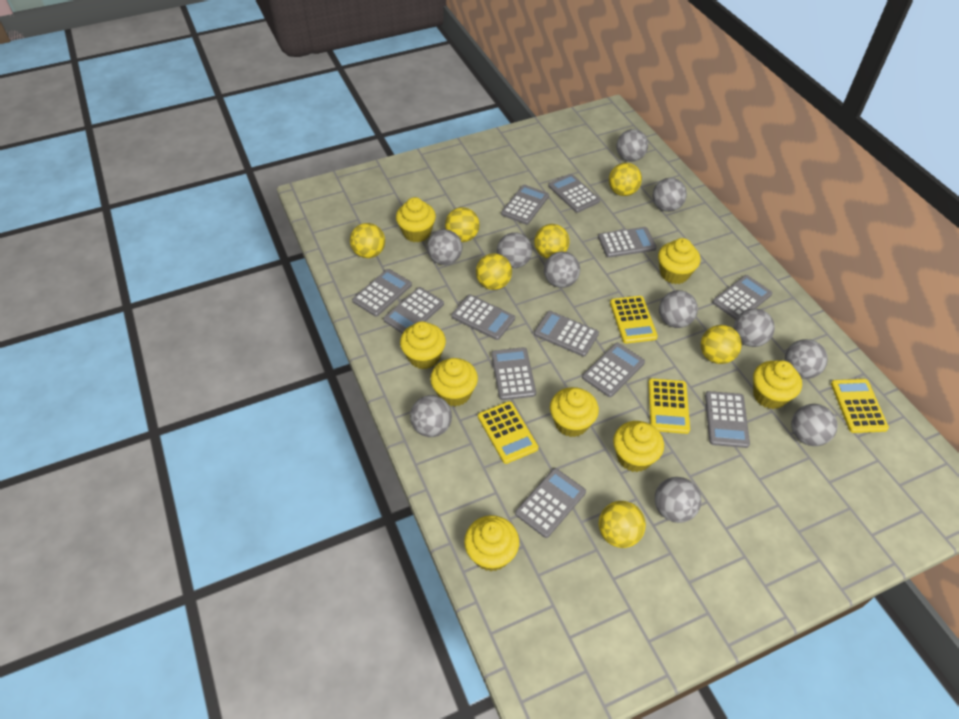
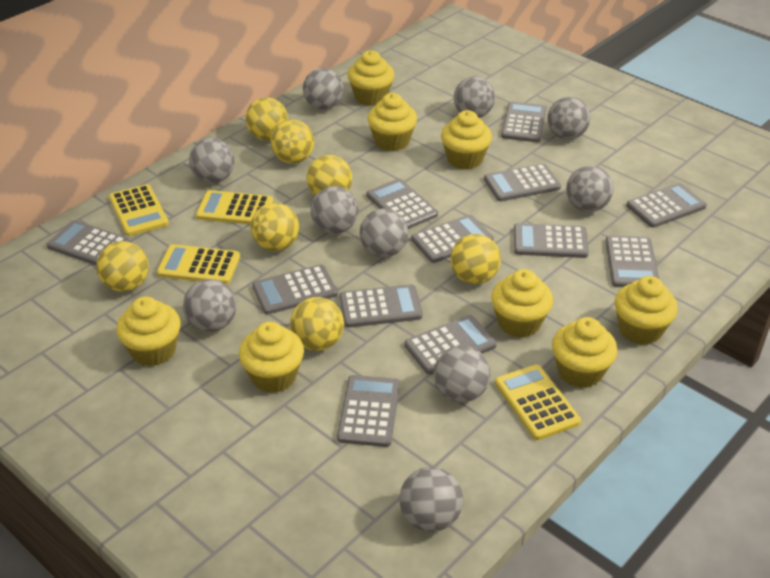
grey ball: 11 -> 10

